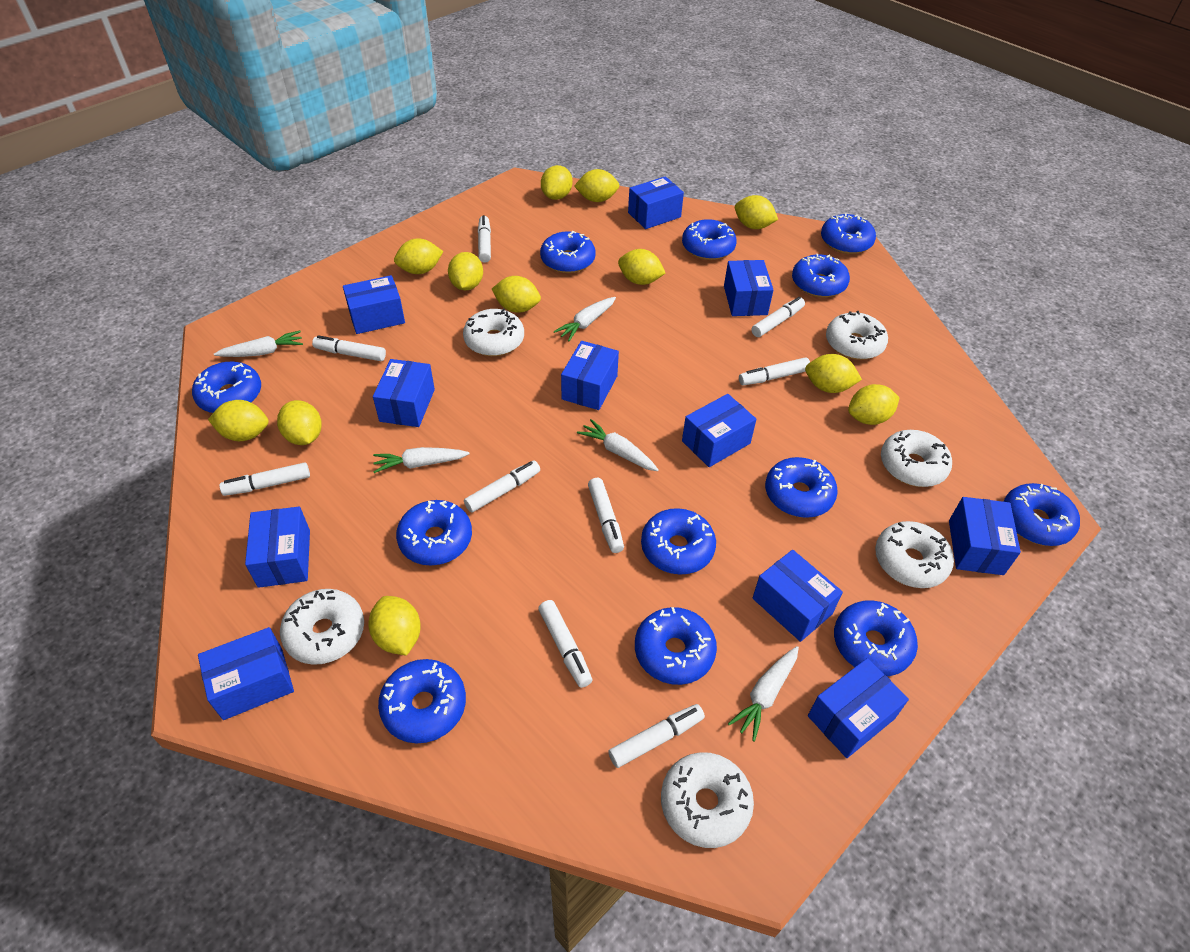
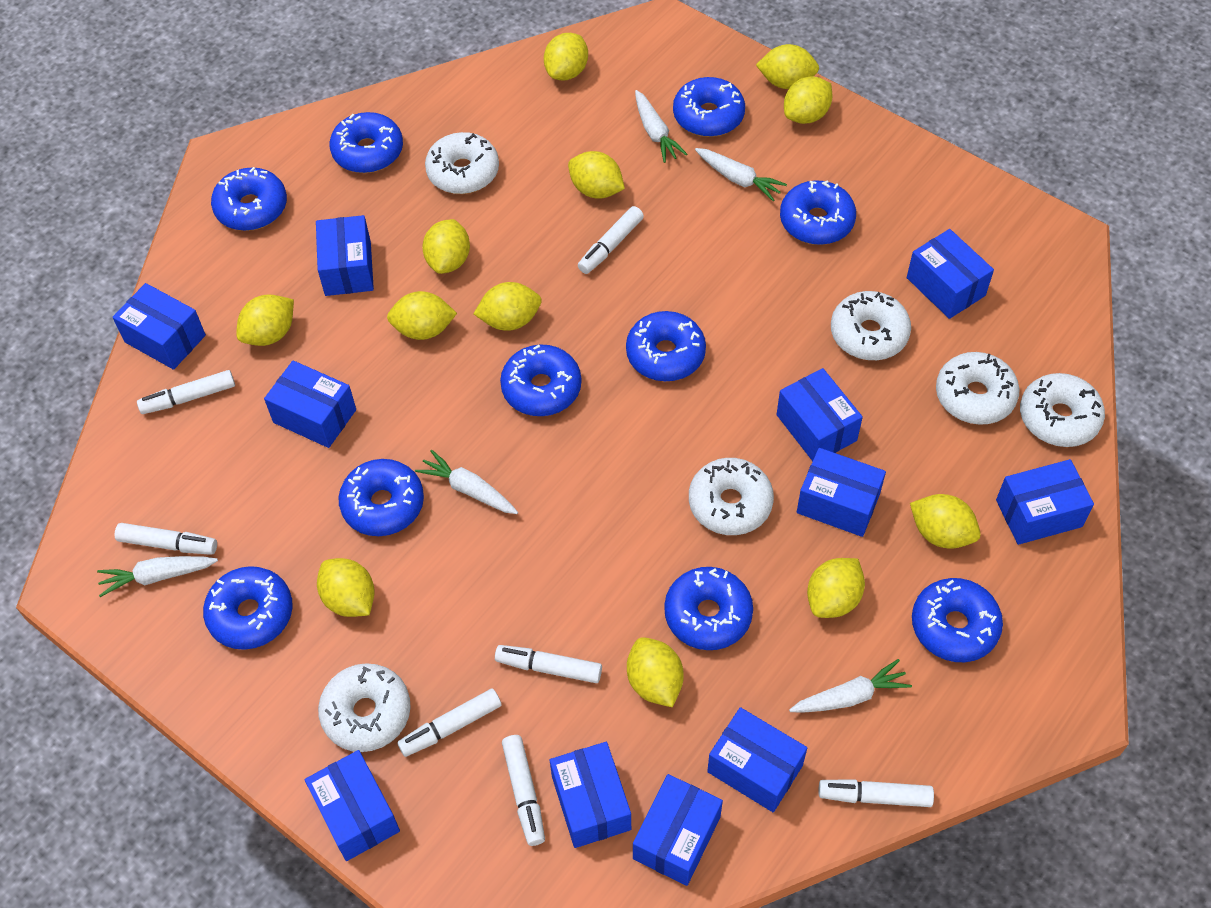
blue donut: 12 -> 10
white marker: 9 -> 7

